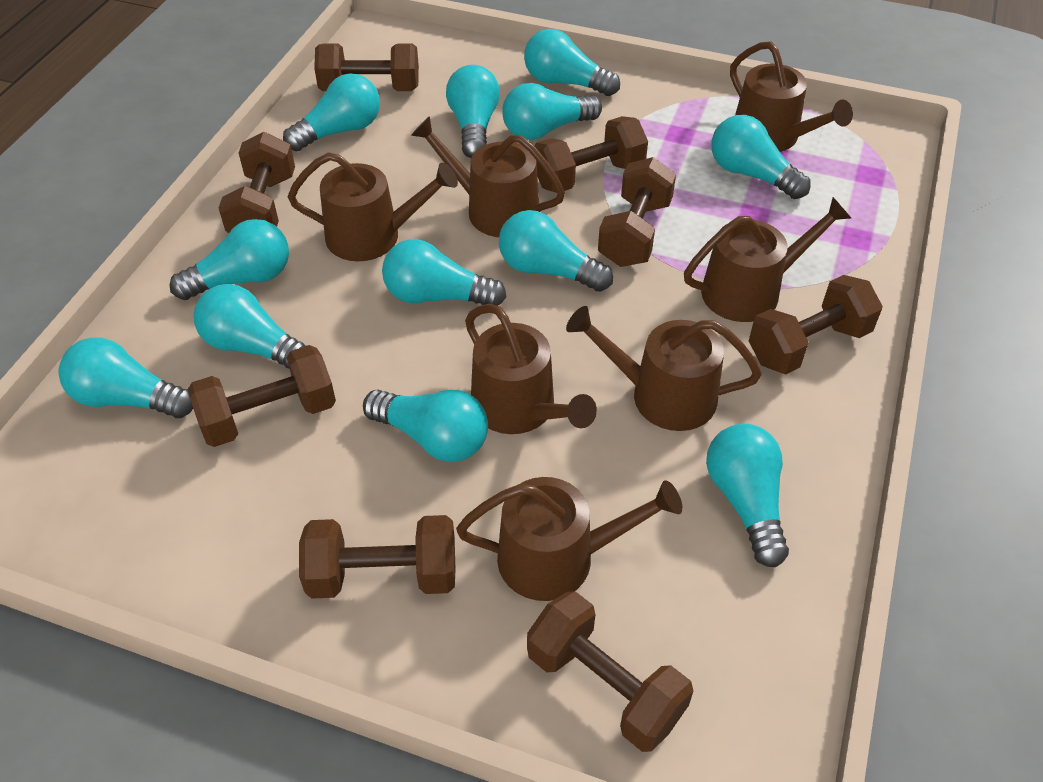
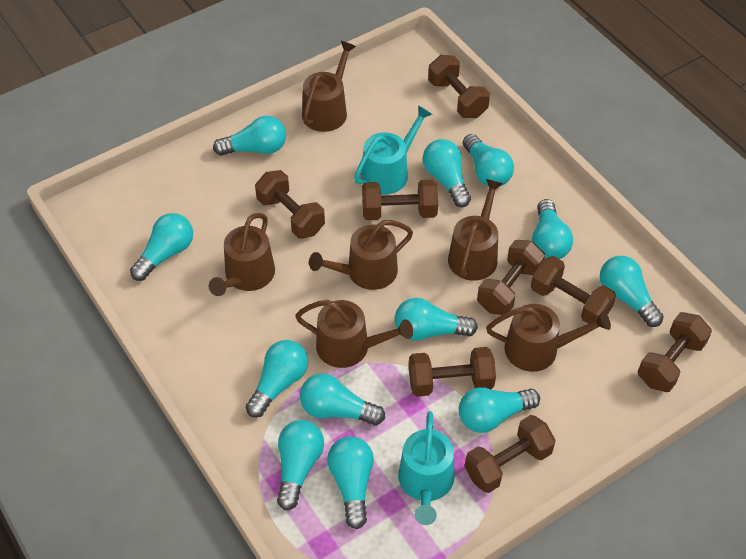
brown watering can: 7 -> 6
turquoise watering can: 0 -> 2

